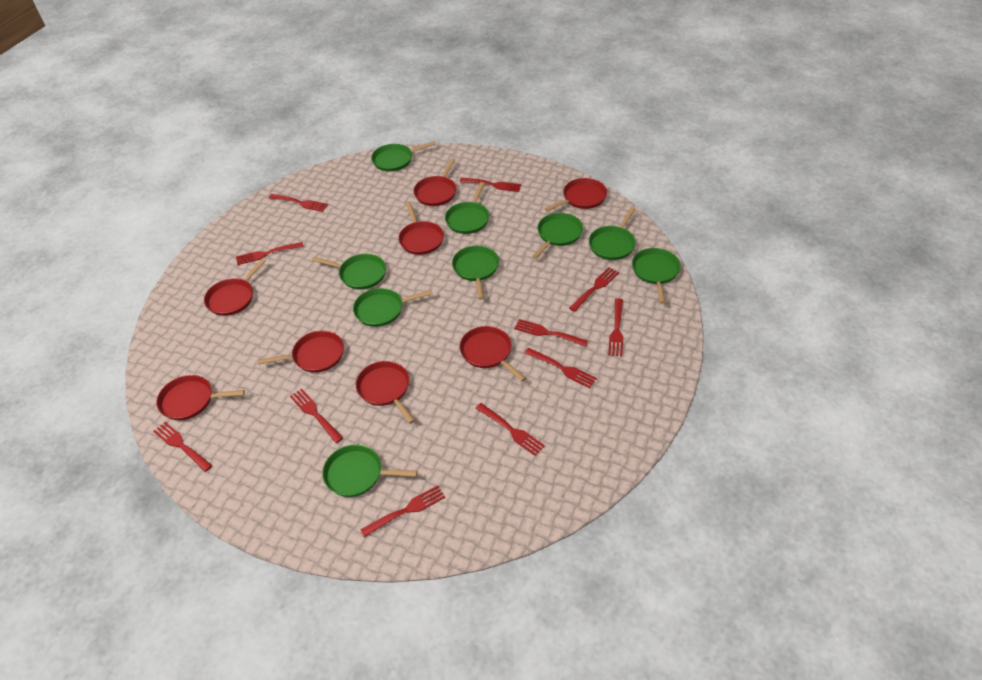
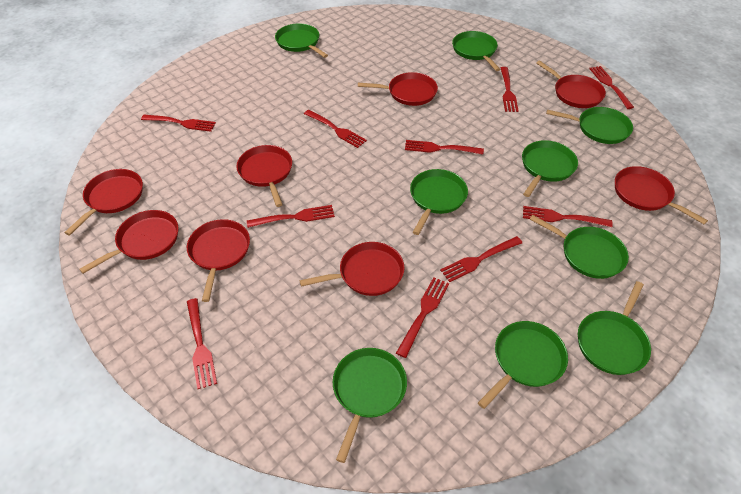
red fork: 11 -> 10

